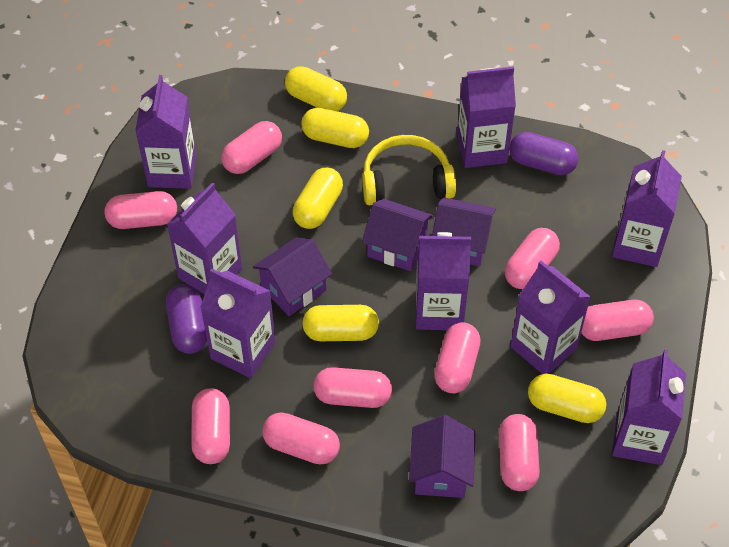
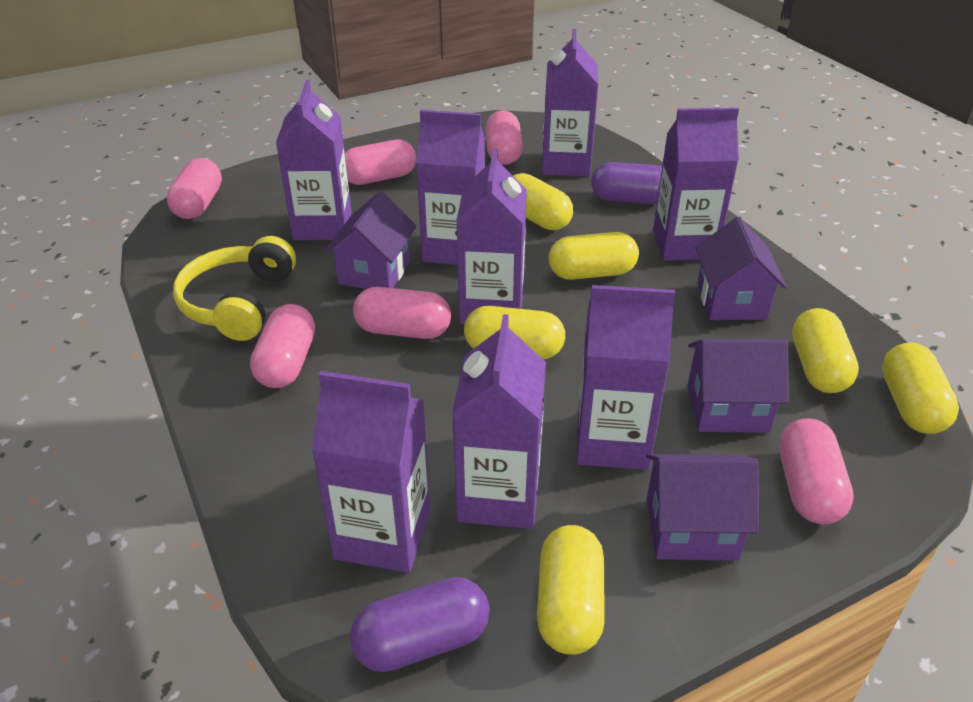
pink capsule: 9 -> 6
yellow capsule: 5 -> 6

